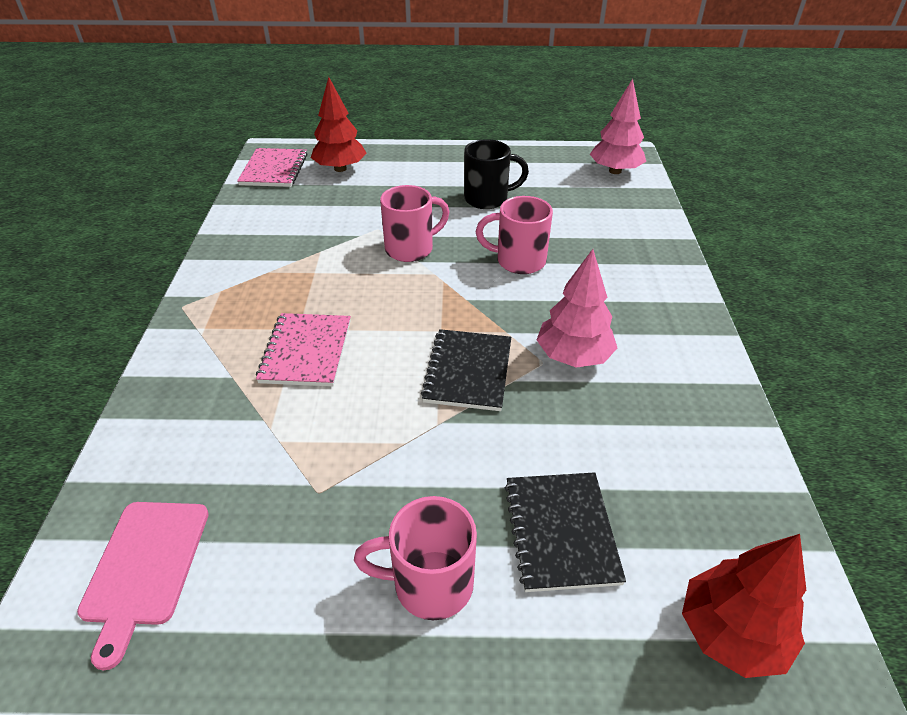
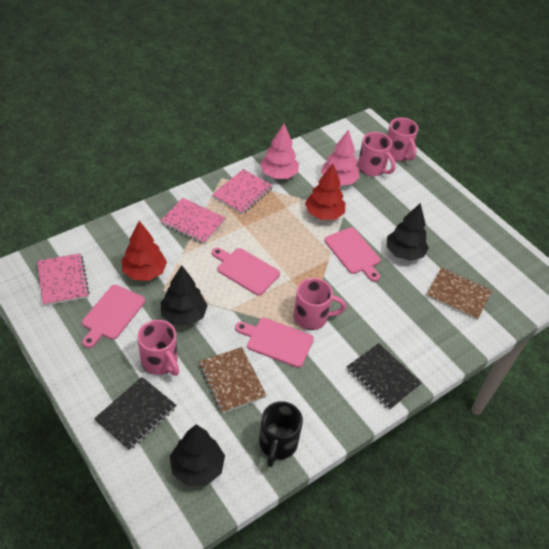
black tree: 0 -> 3
brown notebook: 0 -> 2
pink cutting board: 1 -> 4
pink mug: 3 -> 4
pink notebook: 2 -> 3

